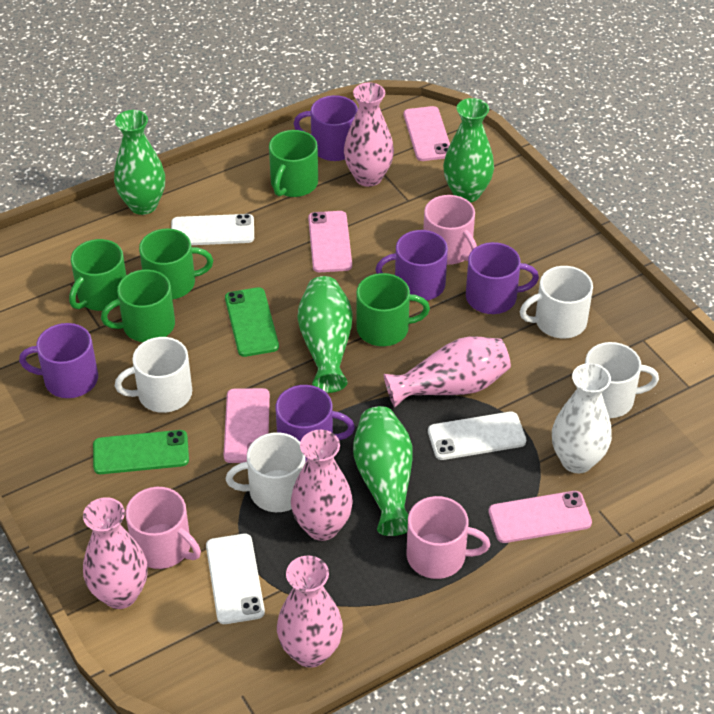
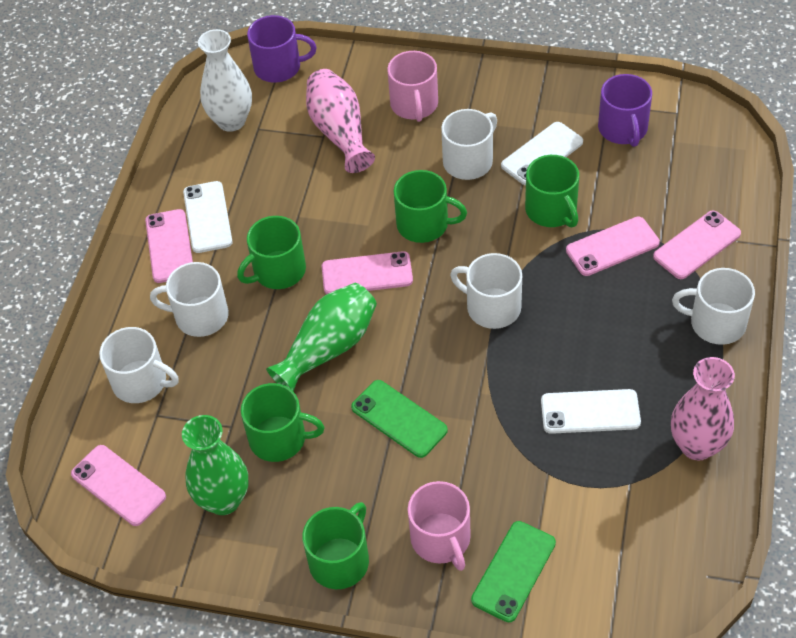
green vase: 4 -> 2
pink mug: 3 -> 2
pink phone: 4 -> 5
pink vase: 5 -> 2
purple mug: 5 -> 2
white mug: 4 -> 5

